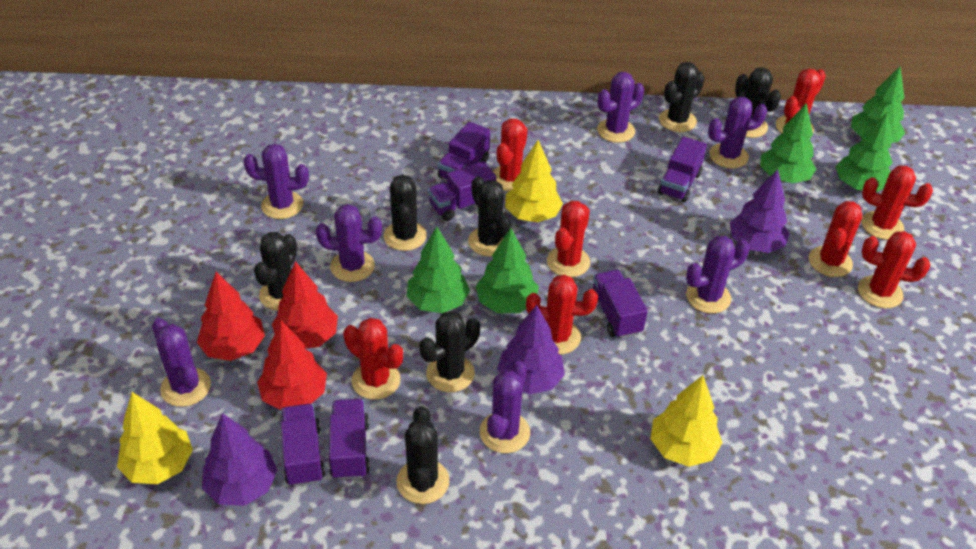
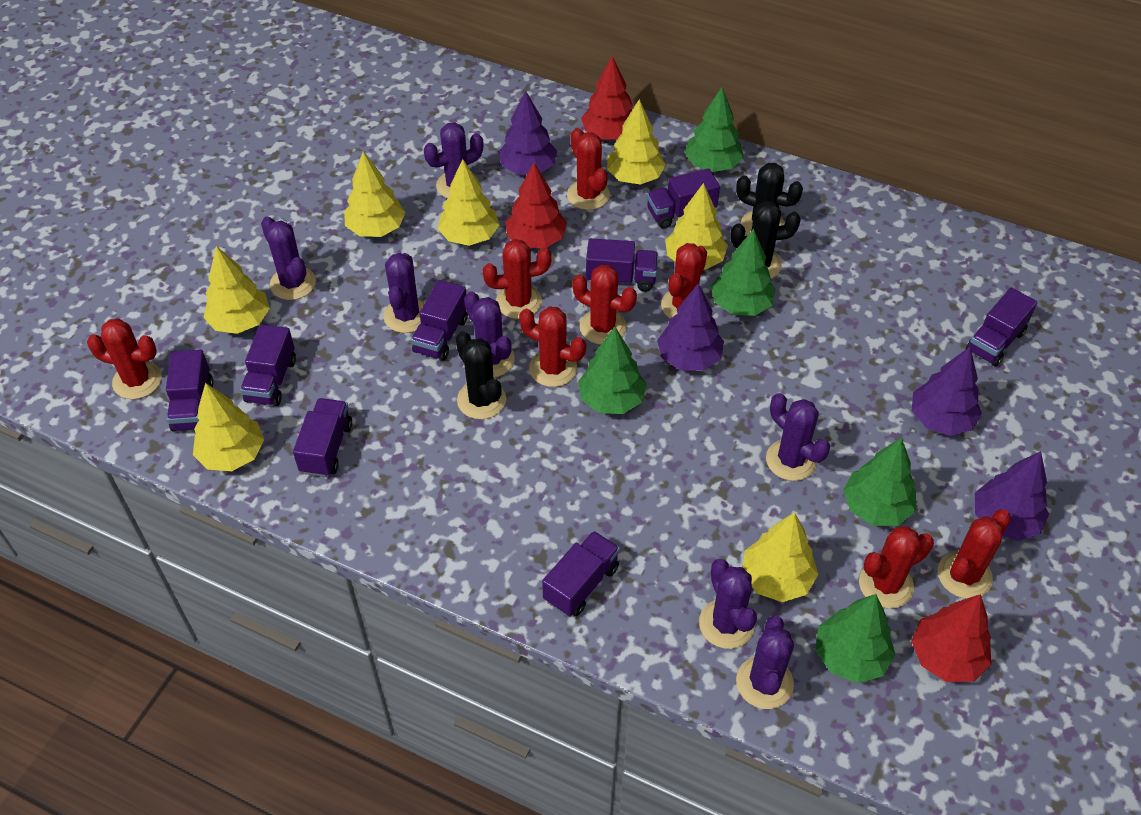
black cactus: 7 -> 3
purple tree: 3 -> 4
purple truck: 6 -> 8
yellow tree: 3 -> 7

